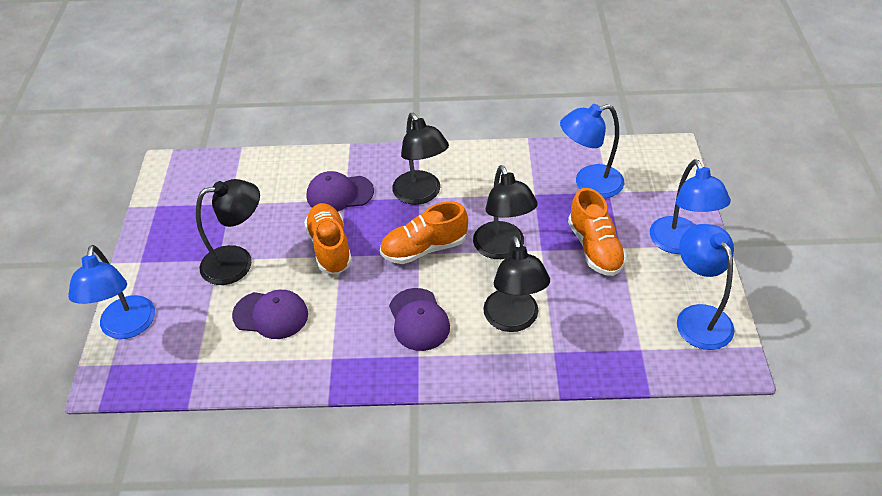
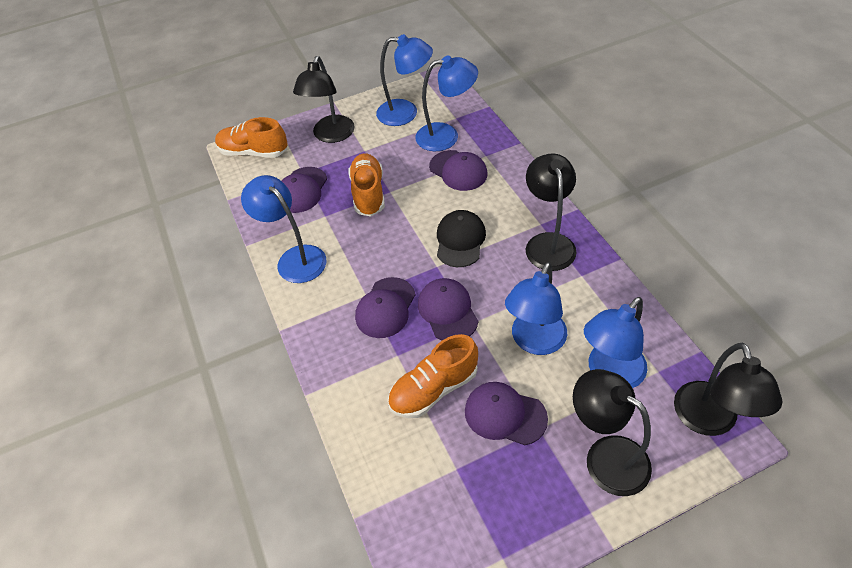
black cap: 0 -> 1
blue lamp: 4 -> 5
purple cap: 3 -> 5

